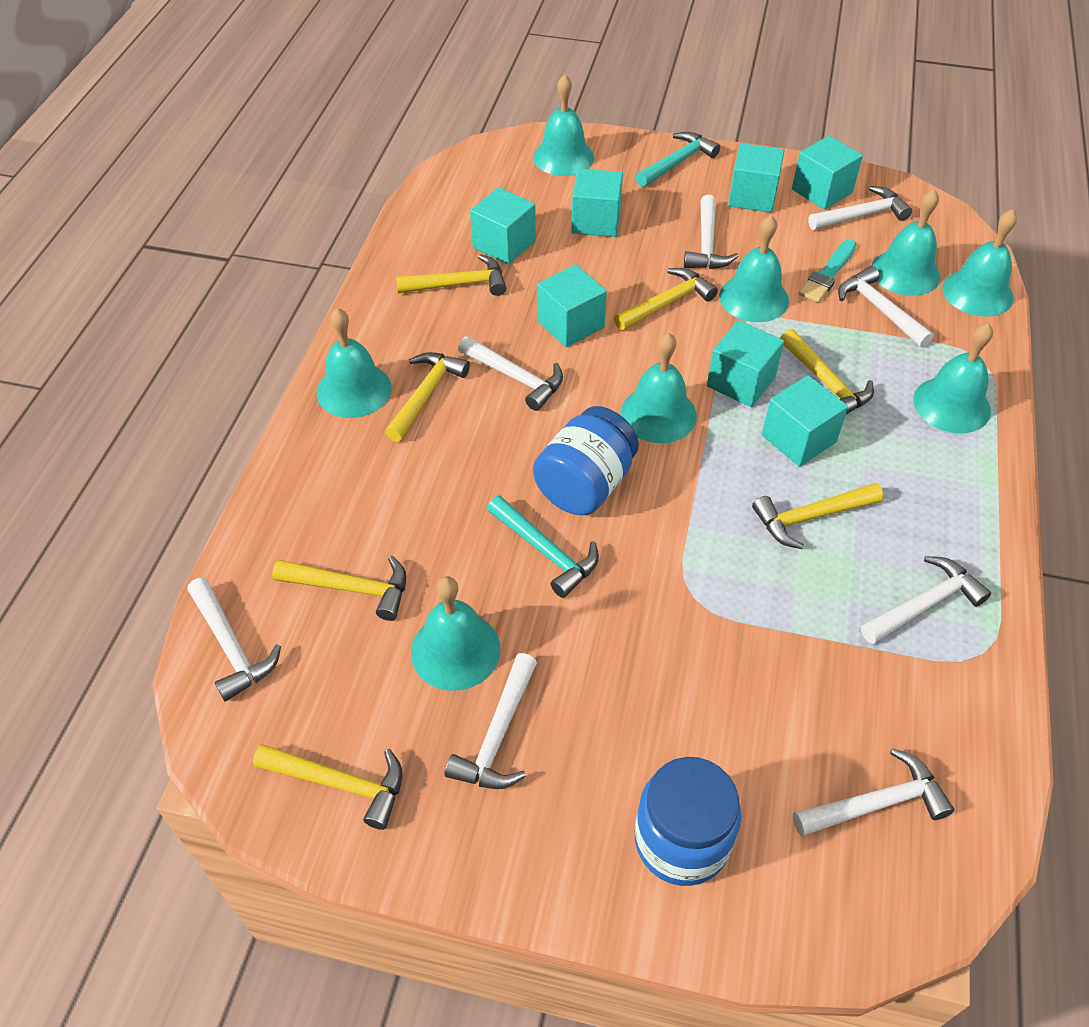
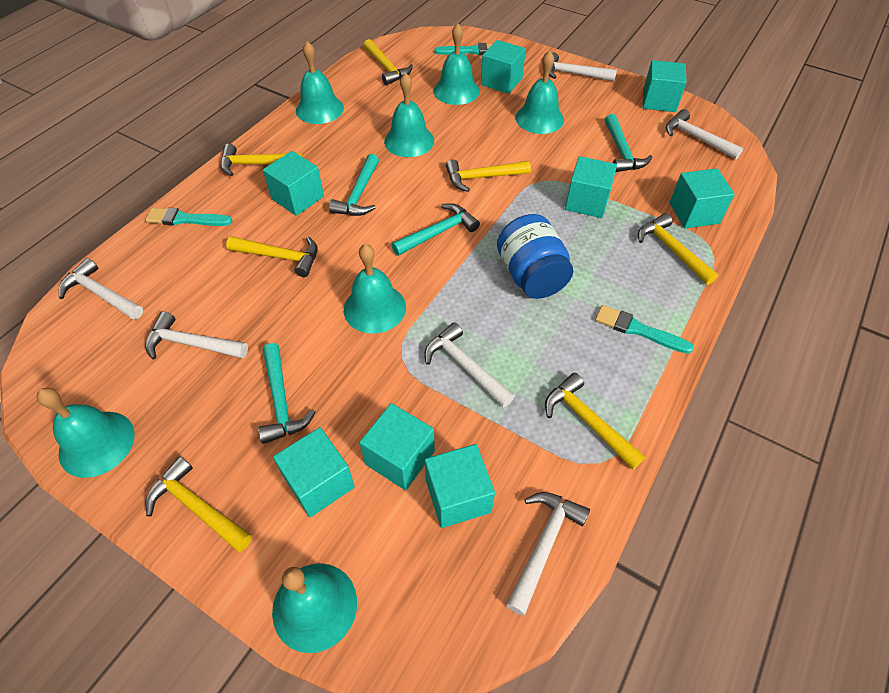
blue jar: 2 -> 1
turquoise bell: 8 -> 7
turquoise brush: 1 -> 3
turquoise cube: 7 -> 8
turquoise hammer: 2 -> 4
white hammer: 8 -> 6

